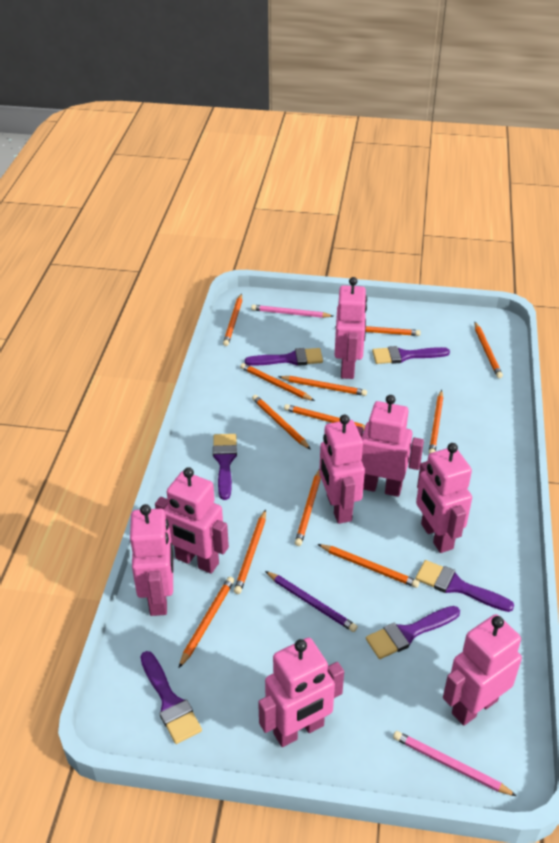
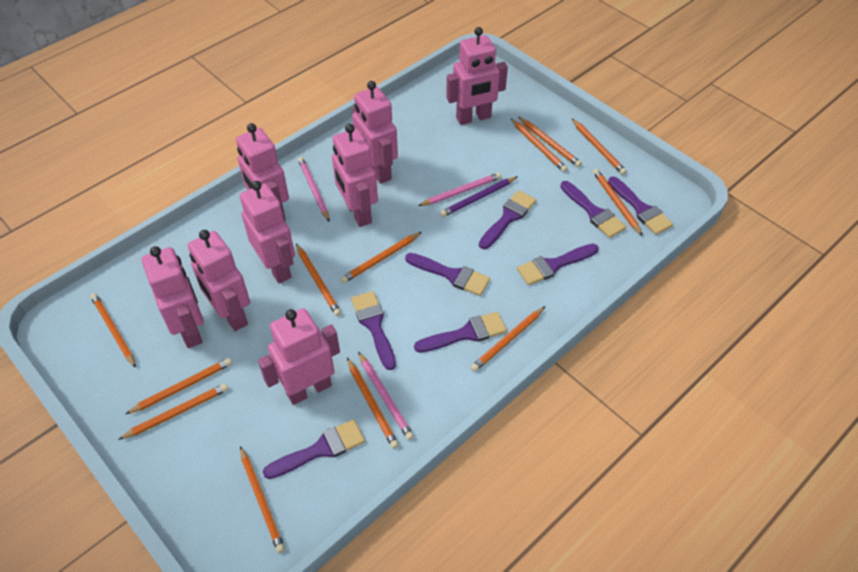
pink pencil: 2 -> 3
purple brush: 6 -> 8

